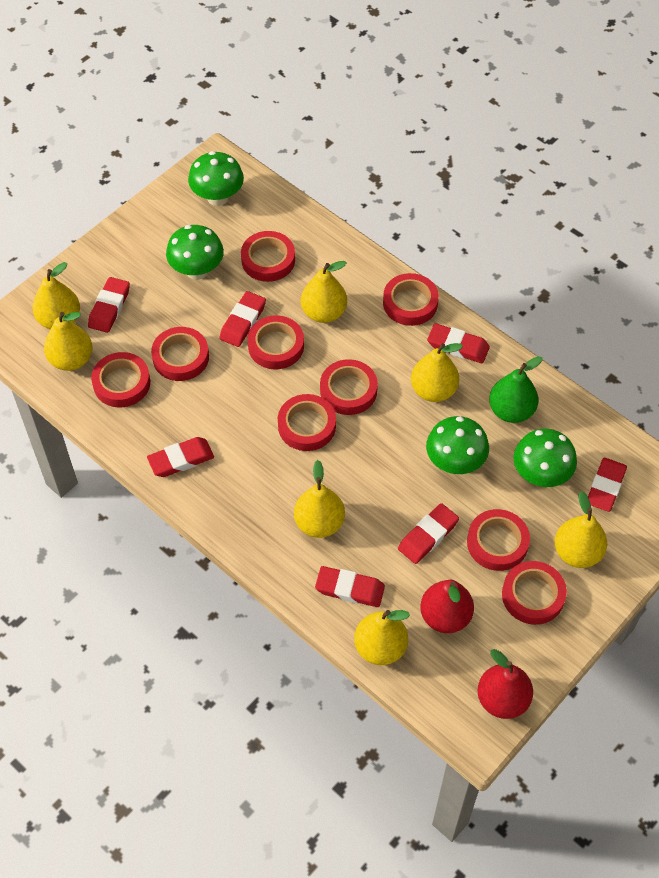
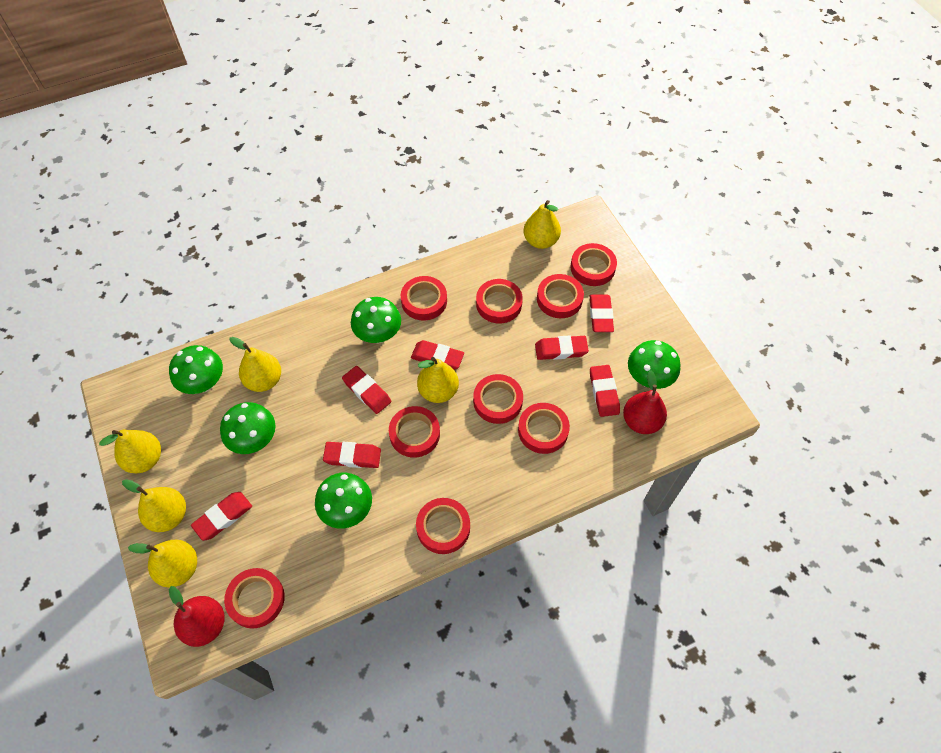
green mushroom: 4 -> 5
green pear: 1 -> 0
yellow pear: 7 -> 6

